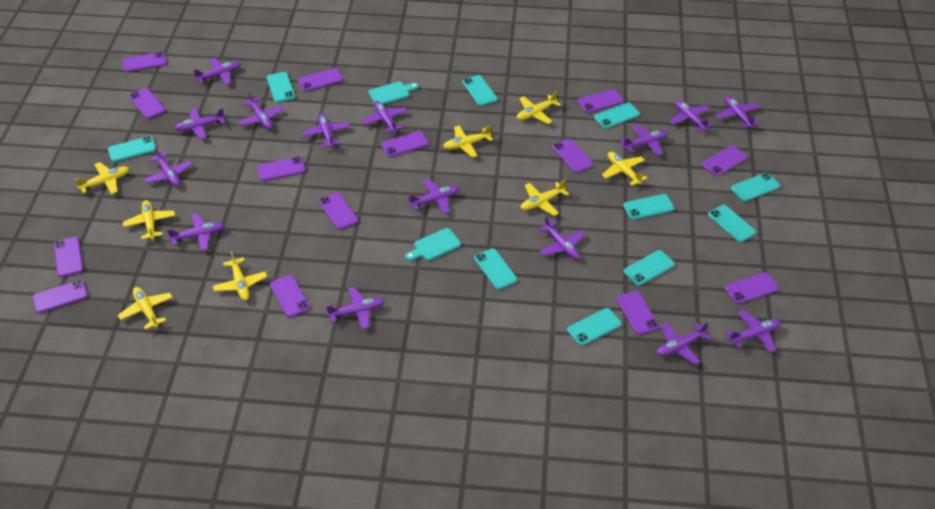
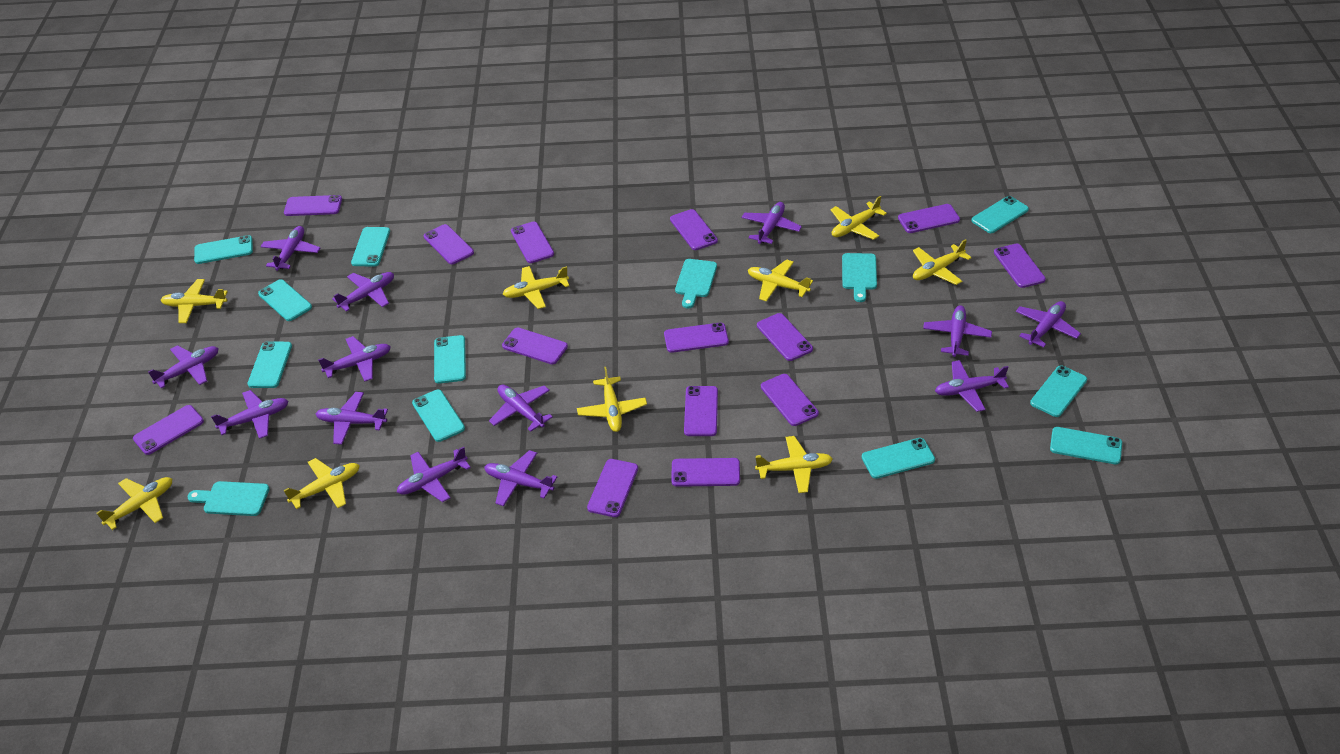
purple plane: 15 -> 13
turquoise cutting board: 2 -> 3
yellow plane: 8 -> 9

